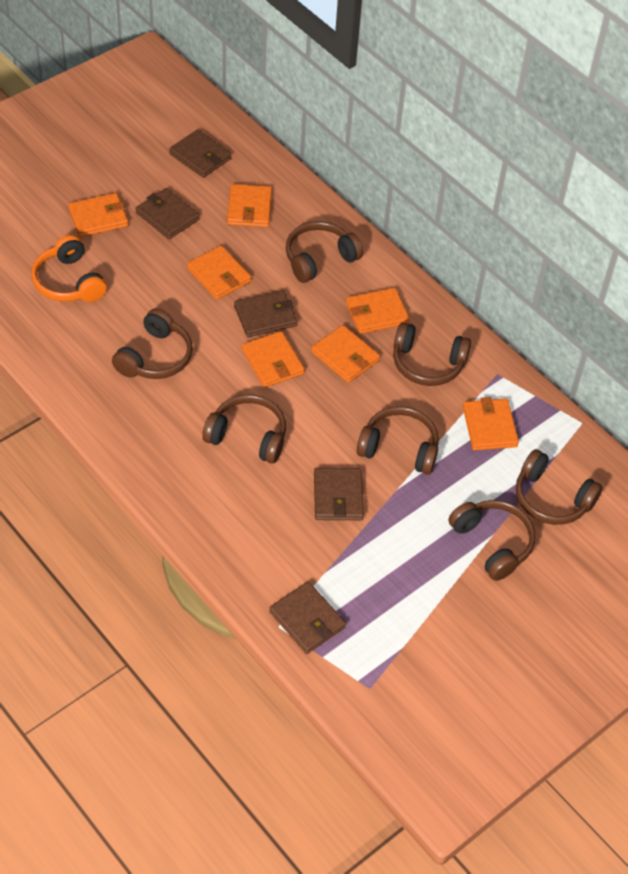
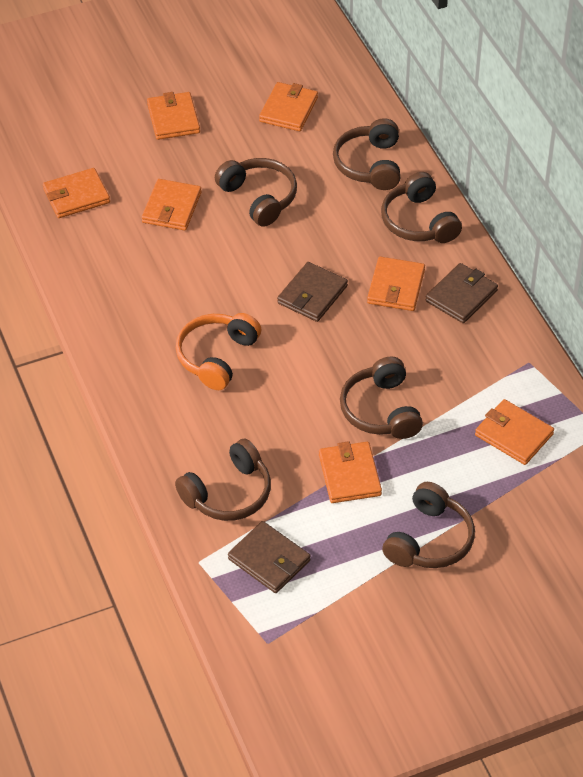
brown headphones: 7 -> 6
brown wallet: 5 -> 3

